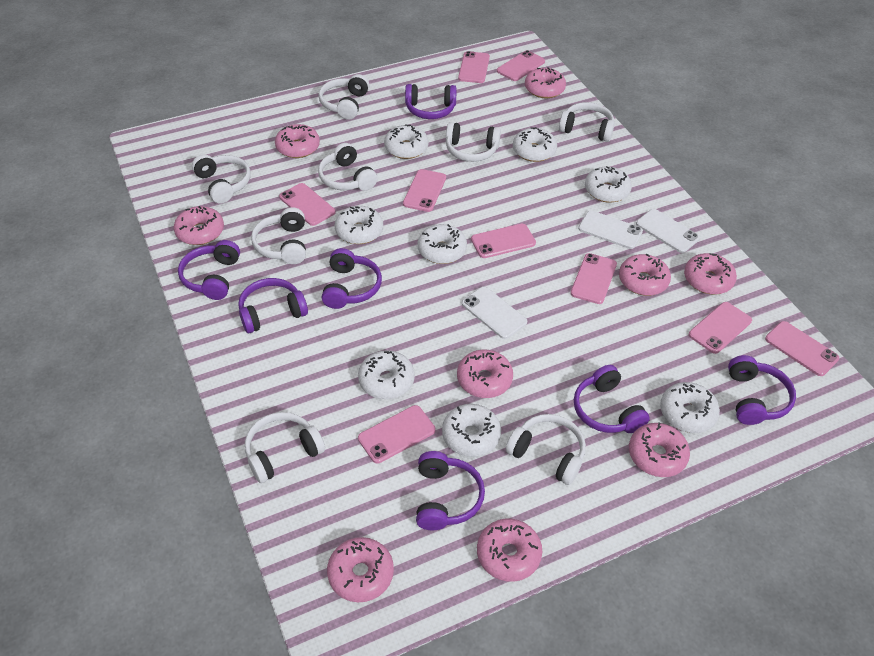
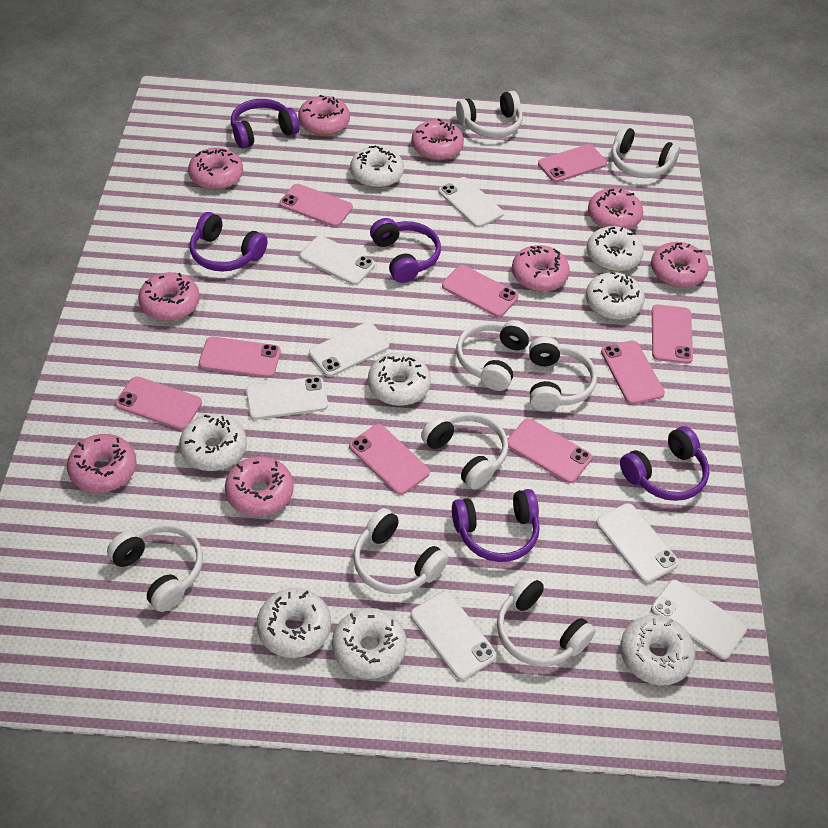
purple headphones: 7 -> 5
white phone: 3 -> 7

